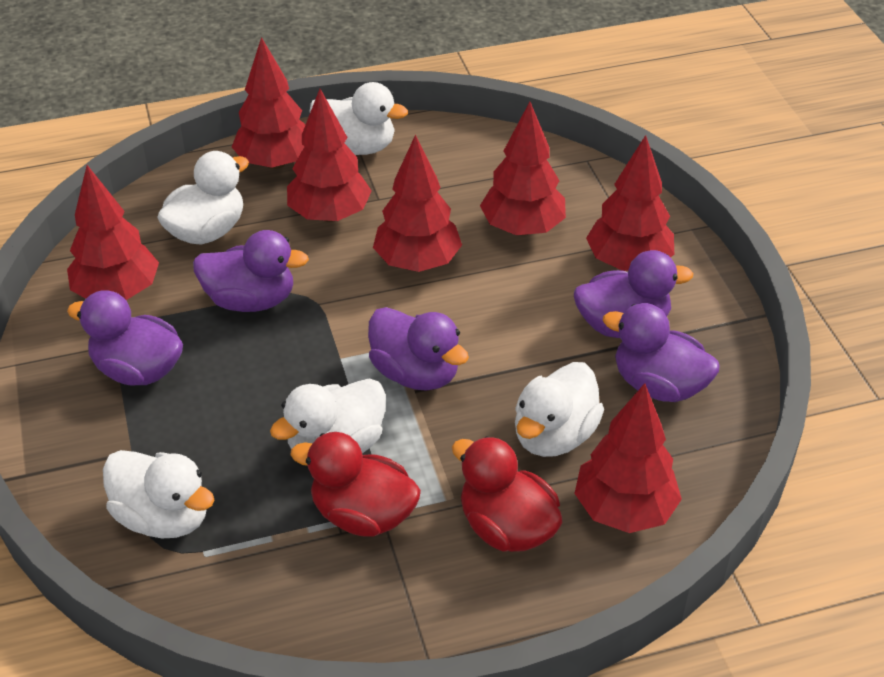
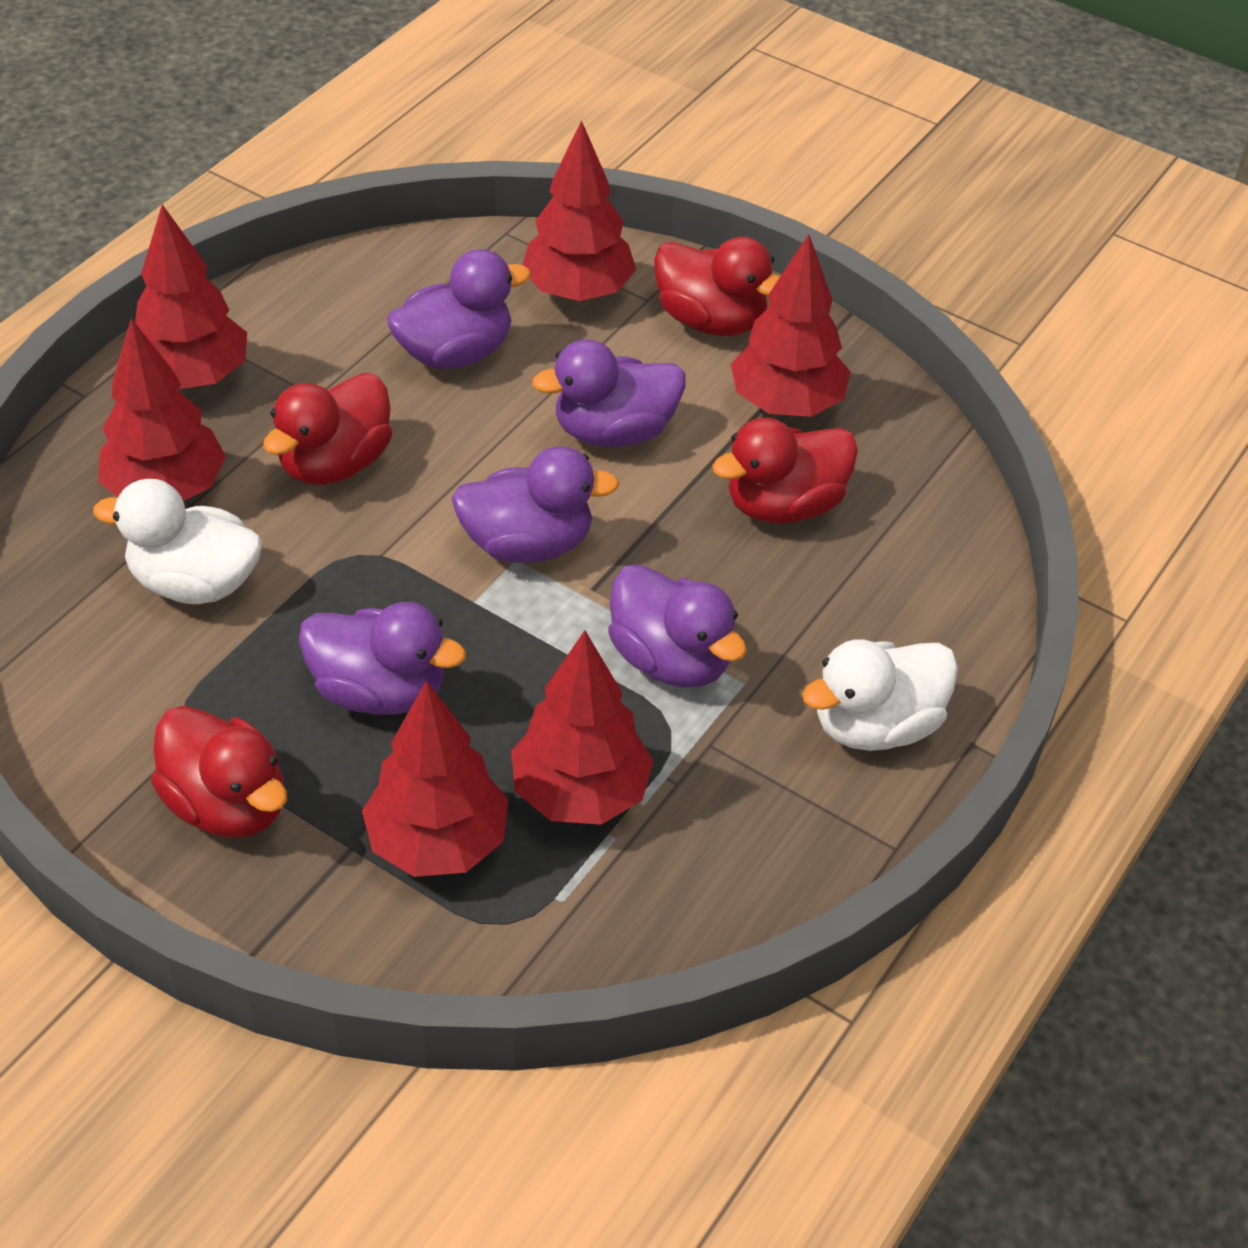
red duck: 2 -> 4
red tree: 7 -> 6
white duck: 5 -> 2

